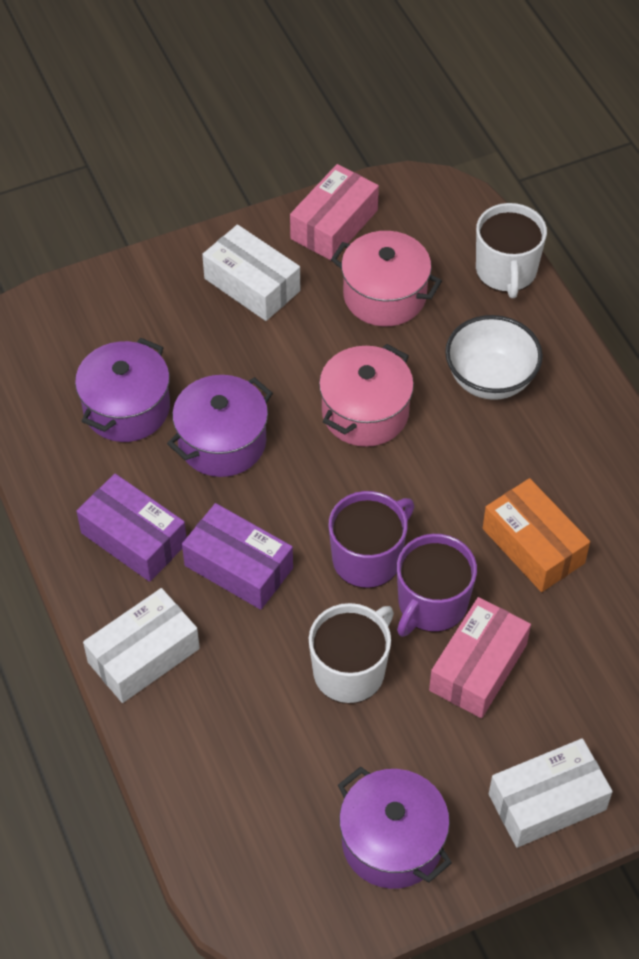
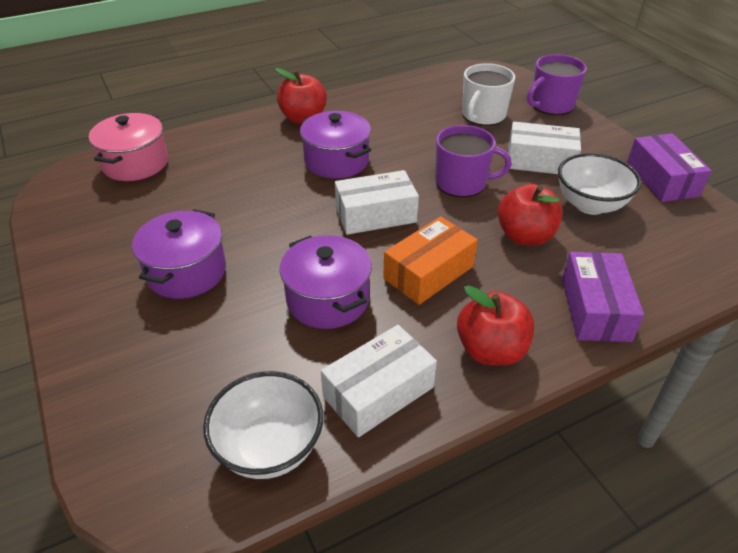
pink box: 2 -> 0
pink pot: 2 -> 1
red apple: 0 -> 3
white bowl: 1 -> 2
white mug: 2 -> 1

